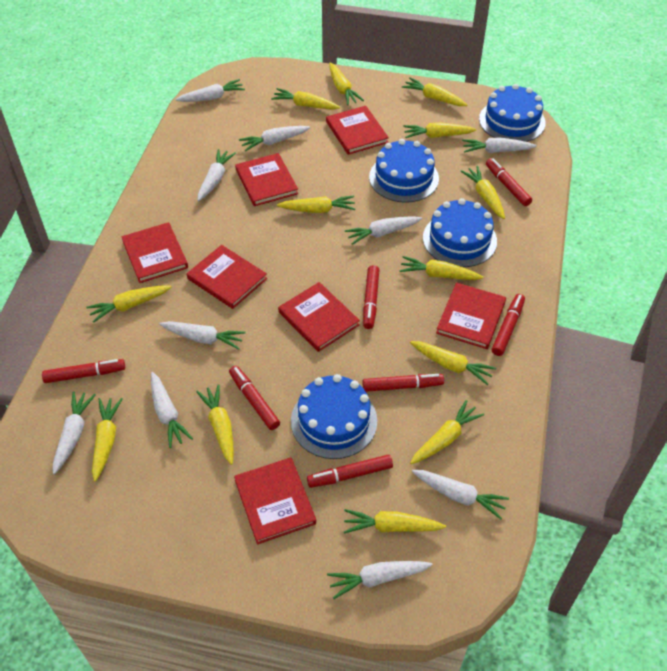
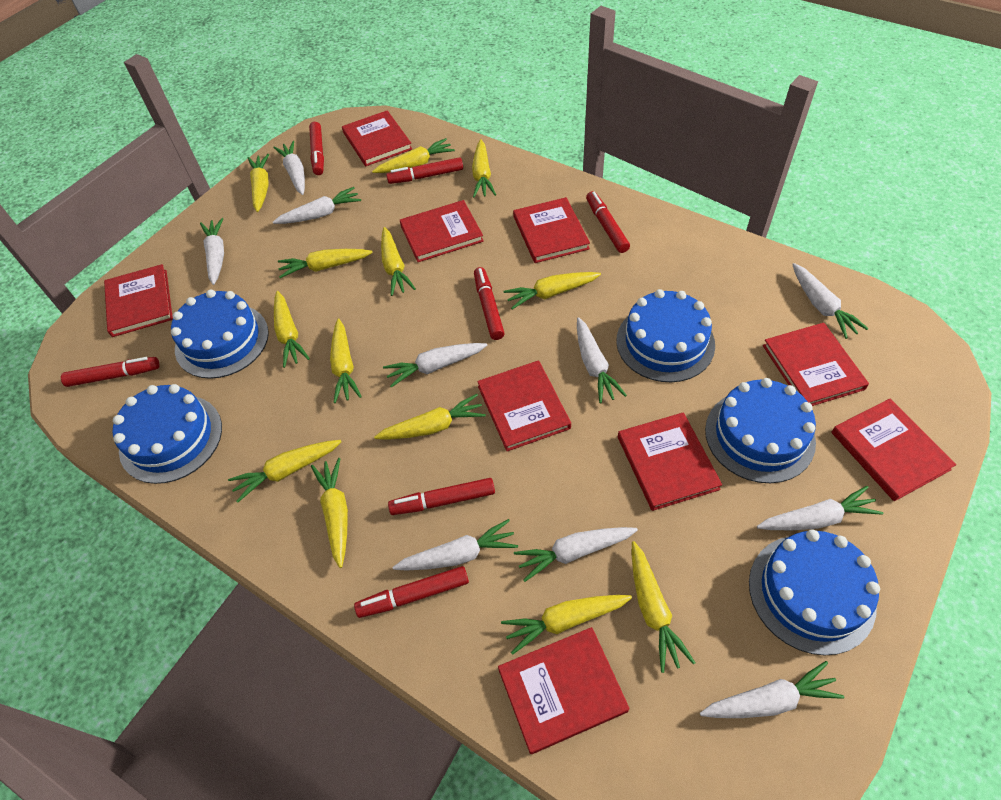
blue cake: 4 -> 5
red book: 7 -> 9

